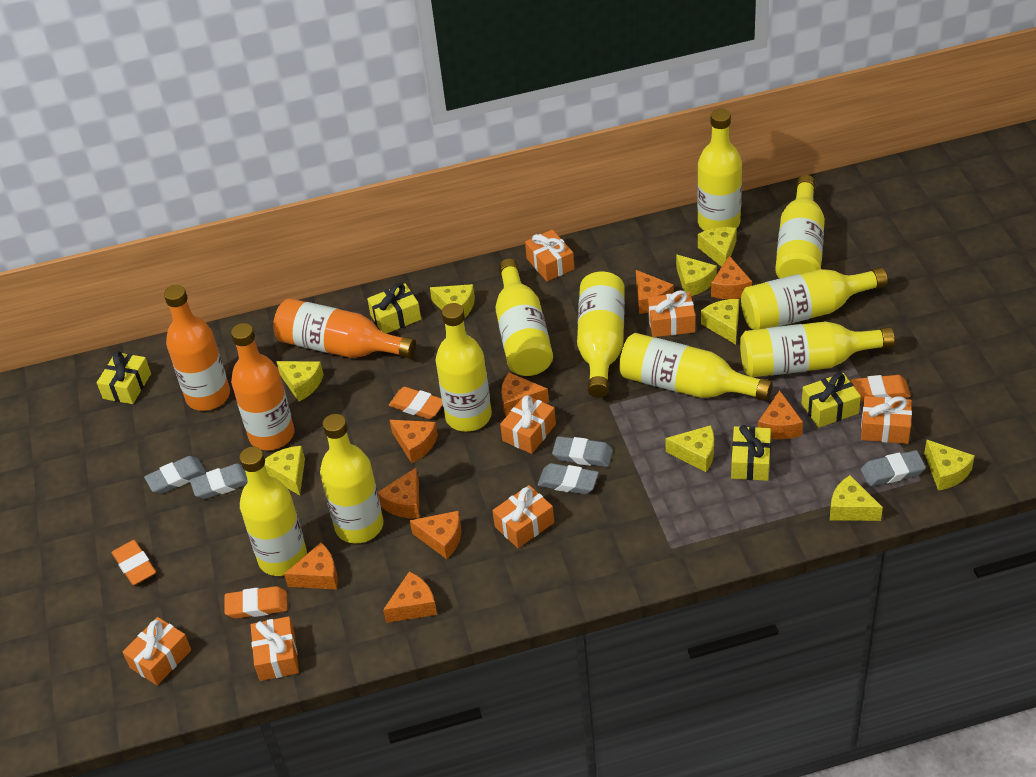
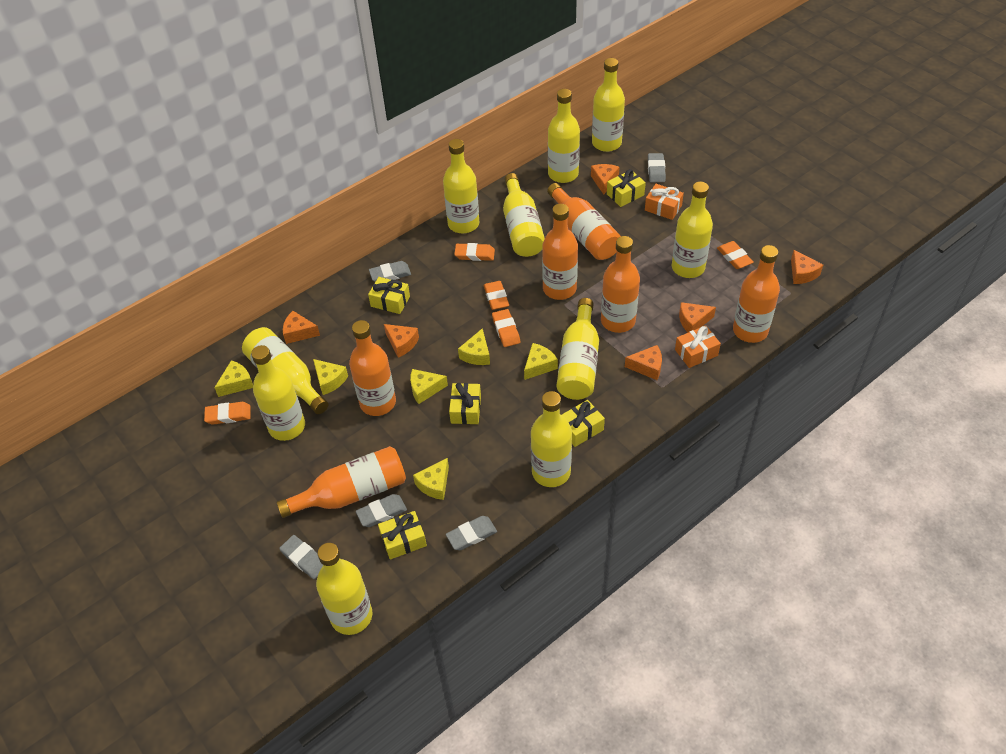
orange bottle: 3 -> 6
orange cheese: 9 -> 6
orange eraser: 4 -> 5
orange gift: 7 -> 2
yellow cheese: 9 -> 6
yellow gift: 4 -> 5

